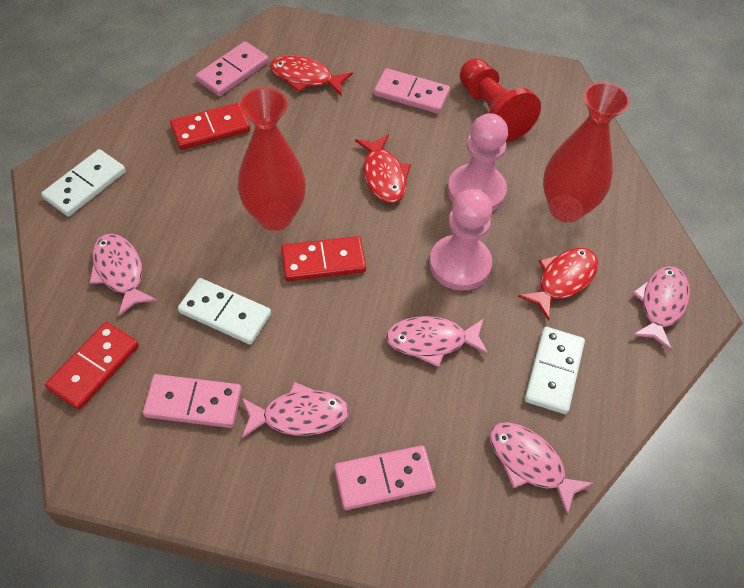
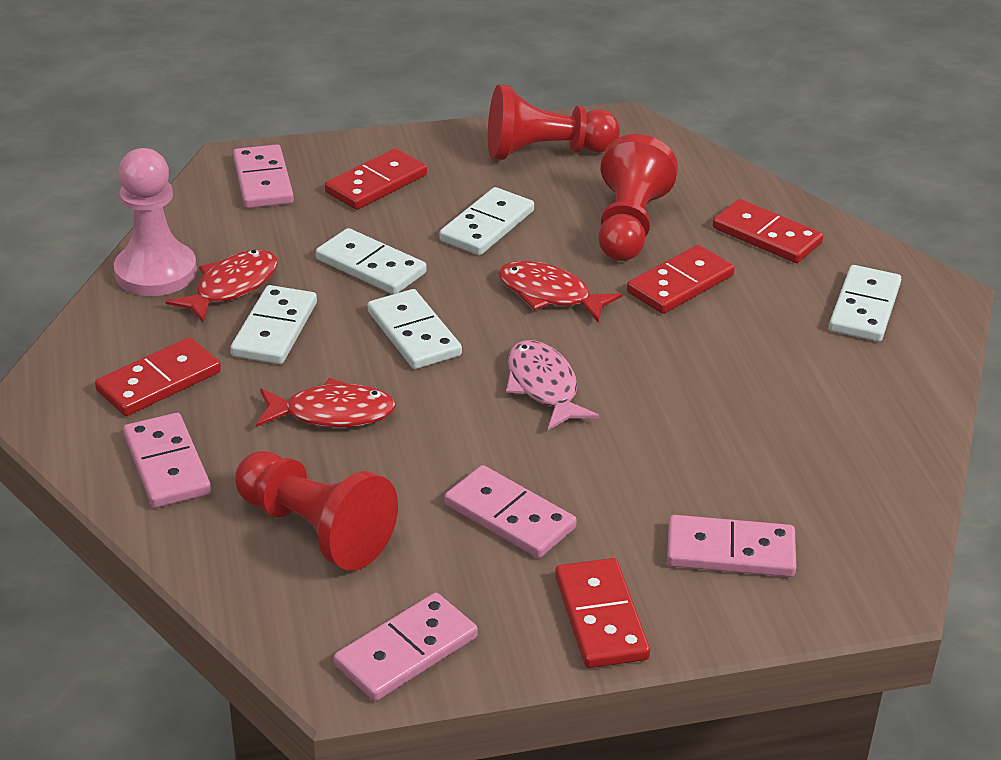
pink domino: 4 -> 5
pink fish: 5 -> 1
pink pawn: 2 -> 1
red domino: 3 -> 5
red pawn: 1 -> 3
red vase: 2 -> 0
white domino: 3 -> 5

